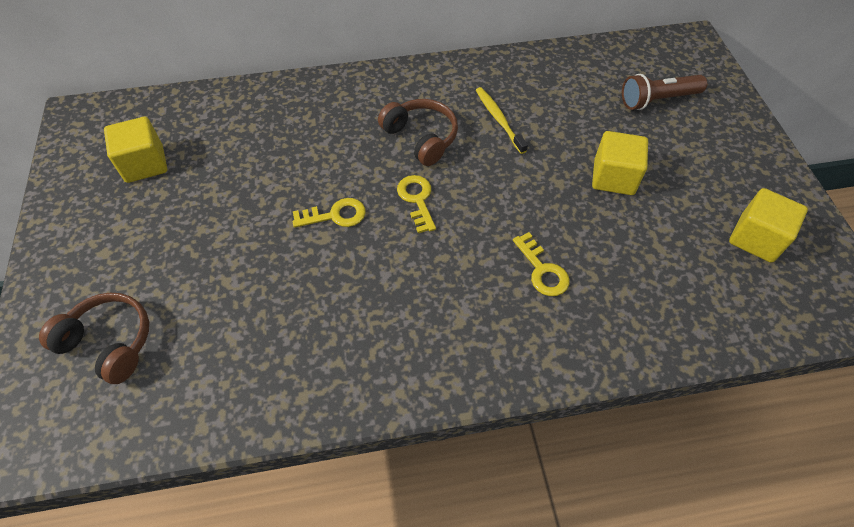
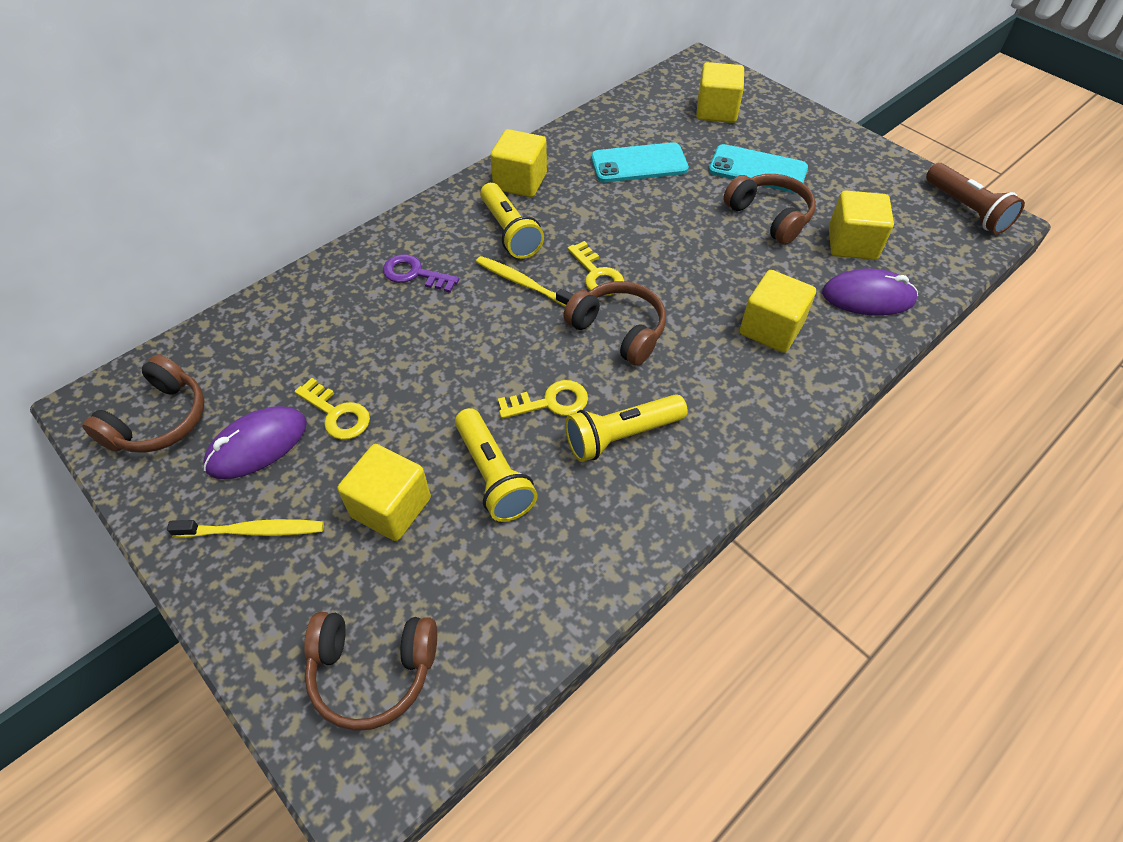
brown headphones: 2 -> 4
purple key: 0 -> 1
purple mouse: 0 -> 2
turquoise phone: 0 -> 2
yellow cube: 3 -> 5
yellow flashlight: 0 -> 3
yellow toothbrush: 1 -> 2

